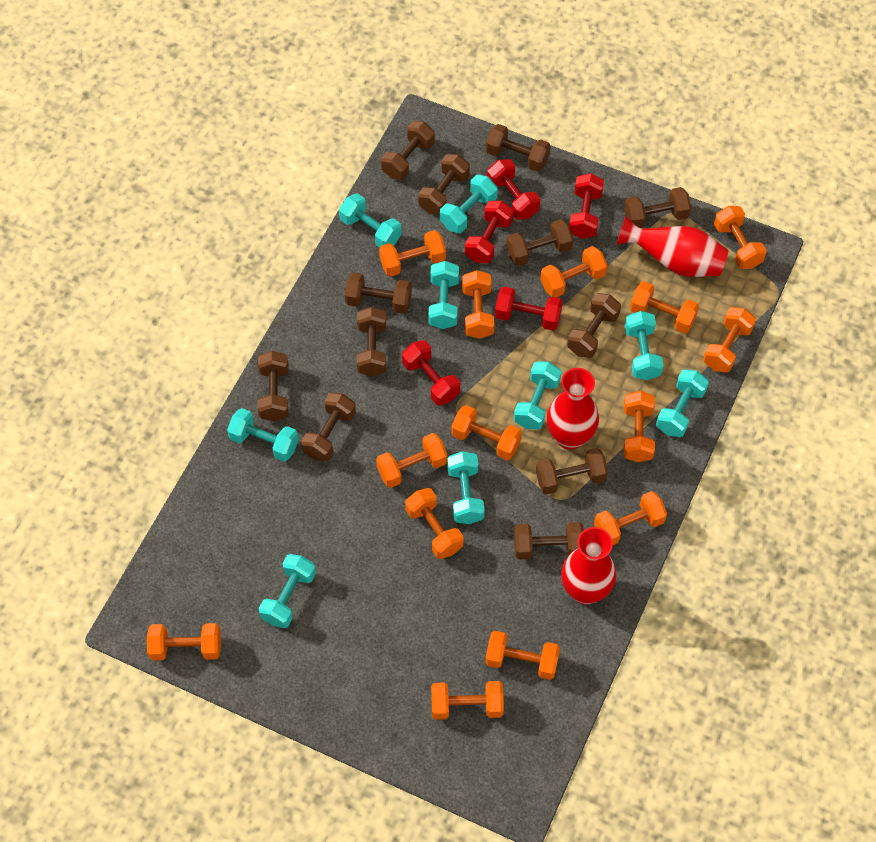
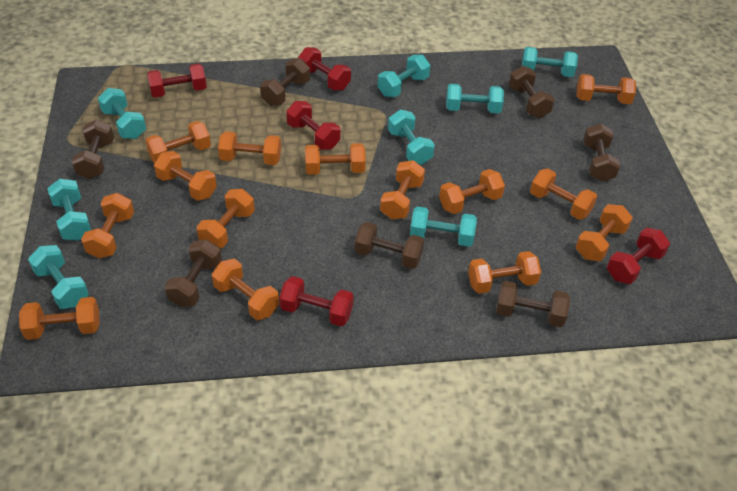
brown dumbbell: 12 -> 7
red vase: 3 -> 0
turquoise dumbbell: 9 -> 8

